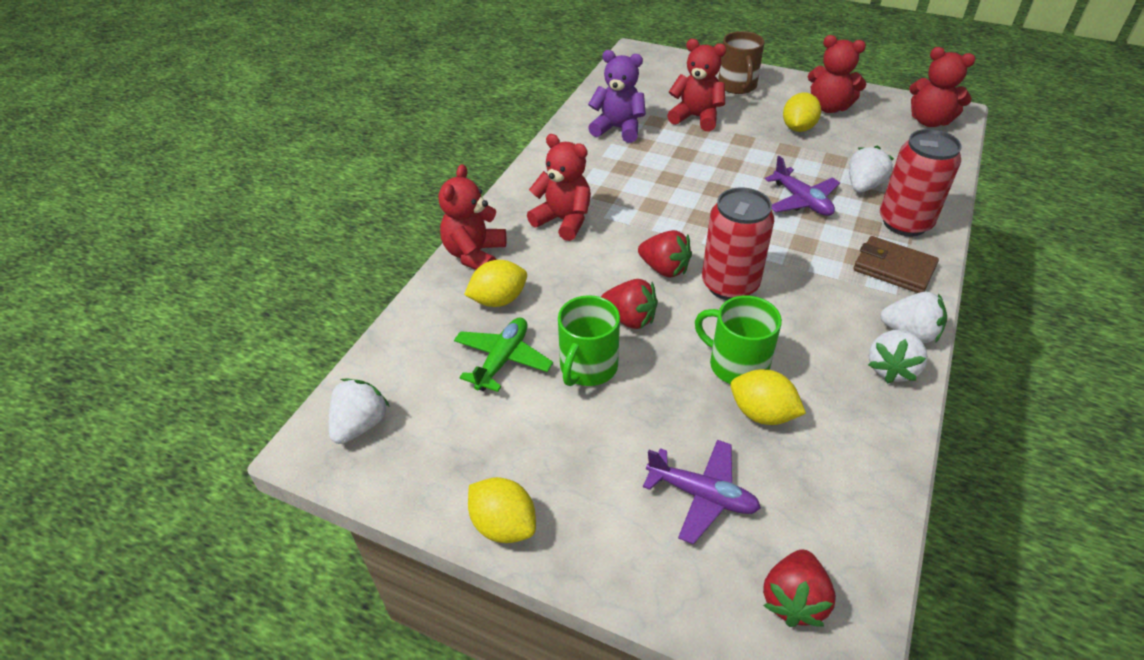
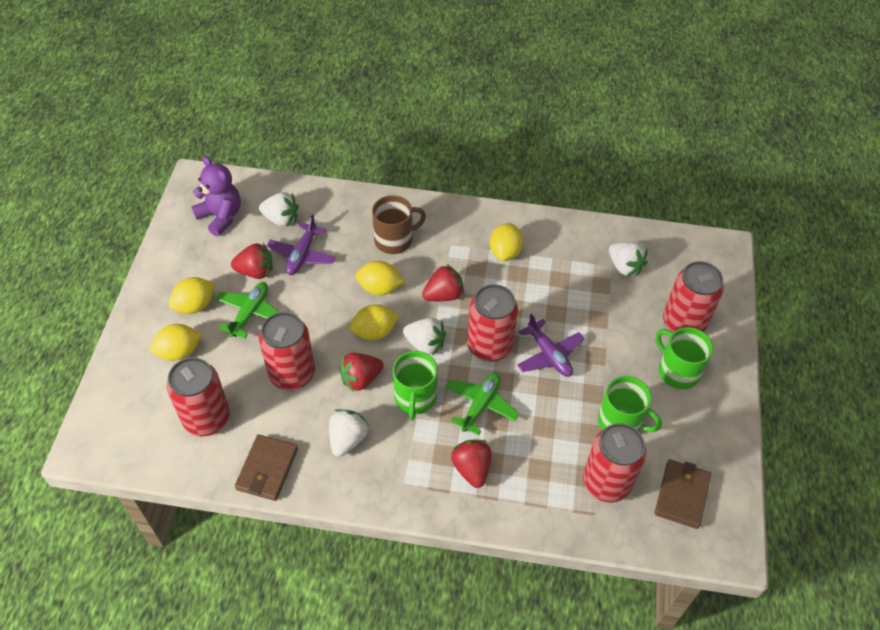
brown wallet: 1 -> 2
green mug: 2 -> 3
green plane: 1 -> 2
red can: 2 -> 5
red strawberry: 3 -> 4
red teddy bear: 5 -> 0
yellow lemon: 4 -> 5

